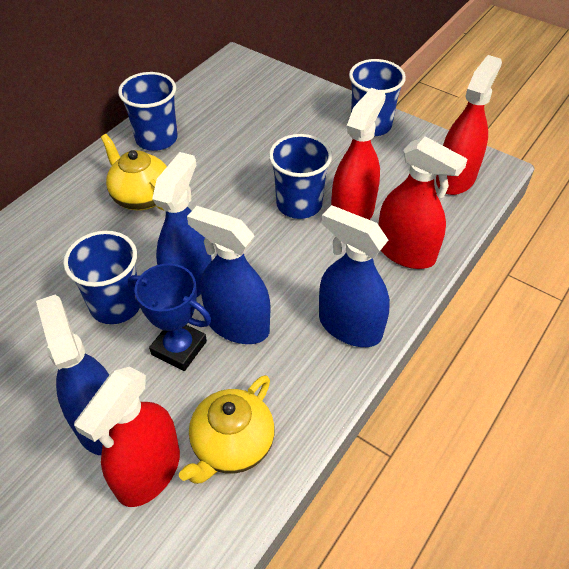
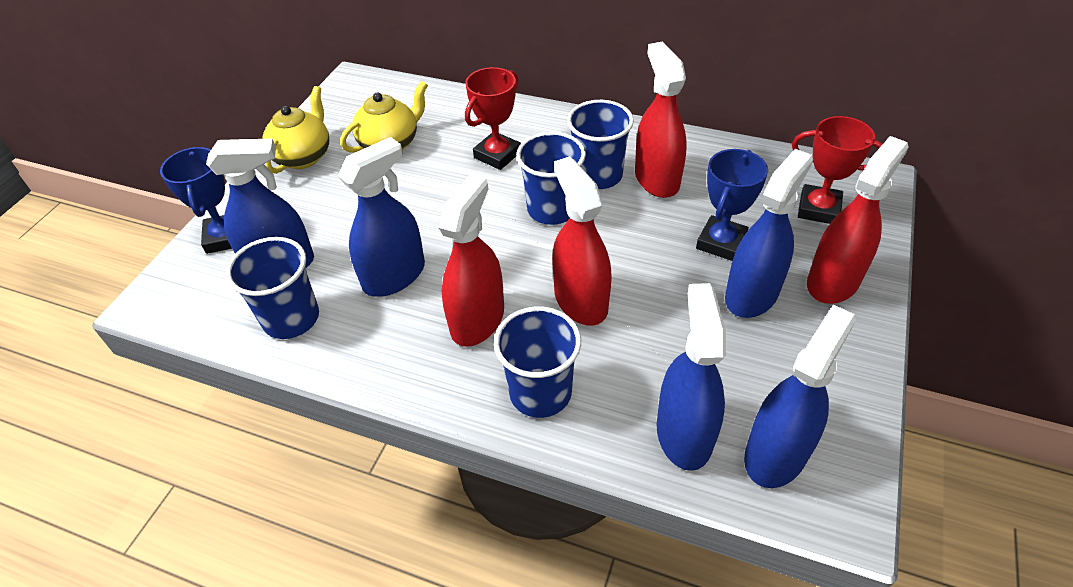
blue spray bottle: 4 -> 5
blue trophy: 1 -> 2
red trophy: 0 -> 2

